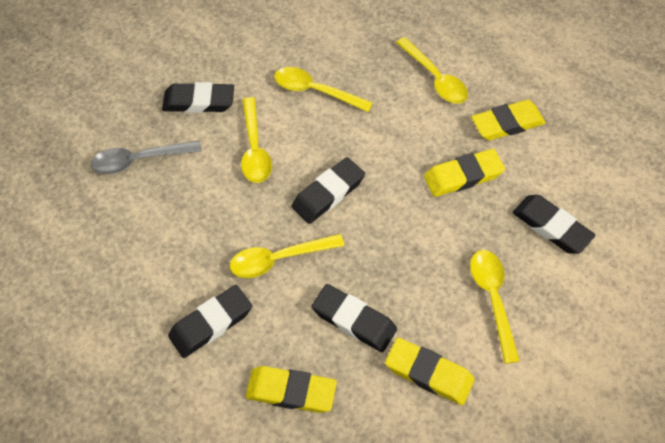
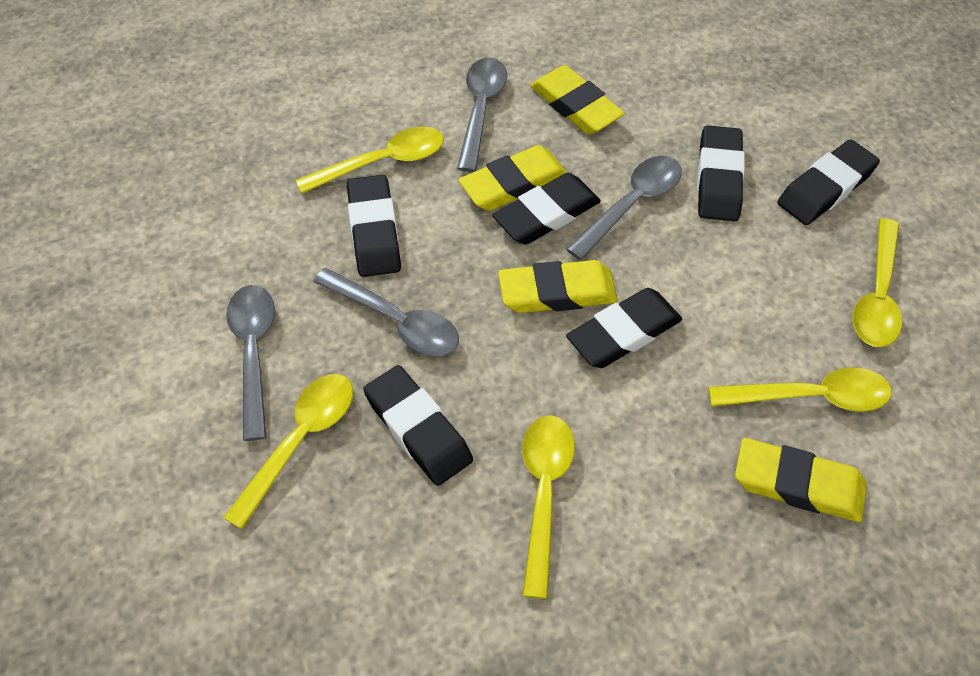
black eraser: 5 -> 6
grey spoon: 1 -> 4

